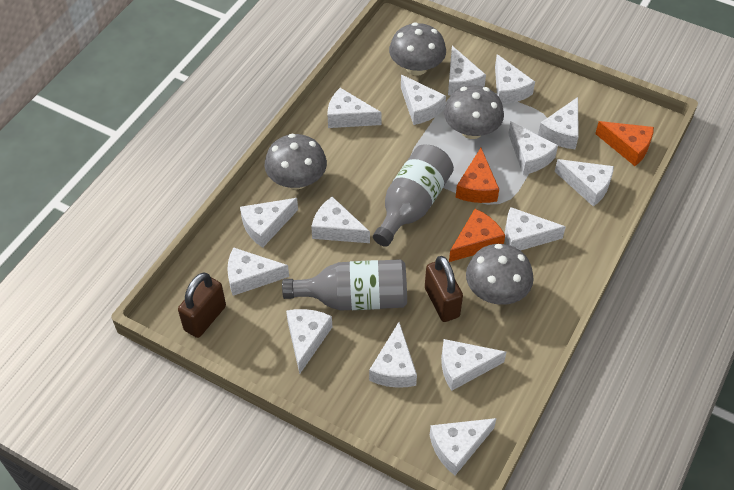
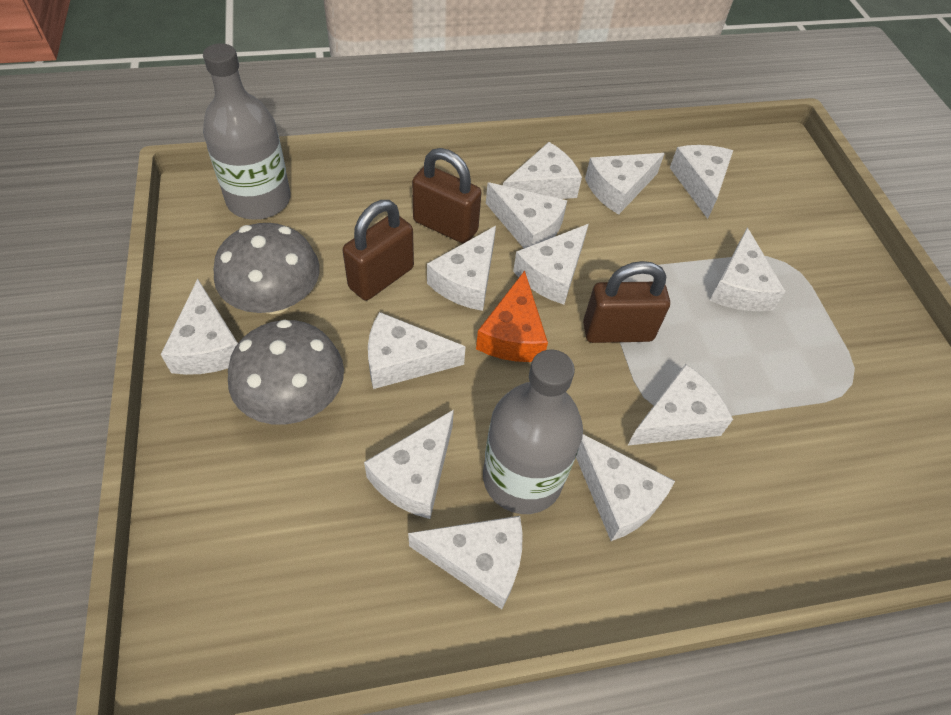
brown padlock: 2 -> 3
grey mushroom: 4 -> 2
orange cheese: 3 -> 1
white cheese: 15 -> 13

